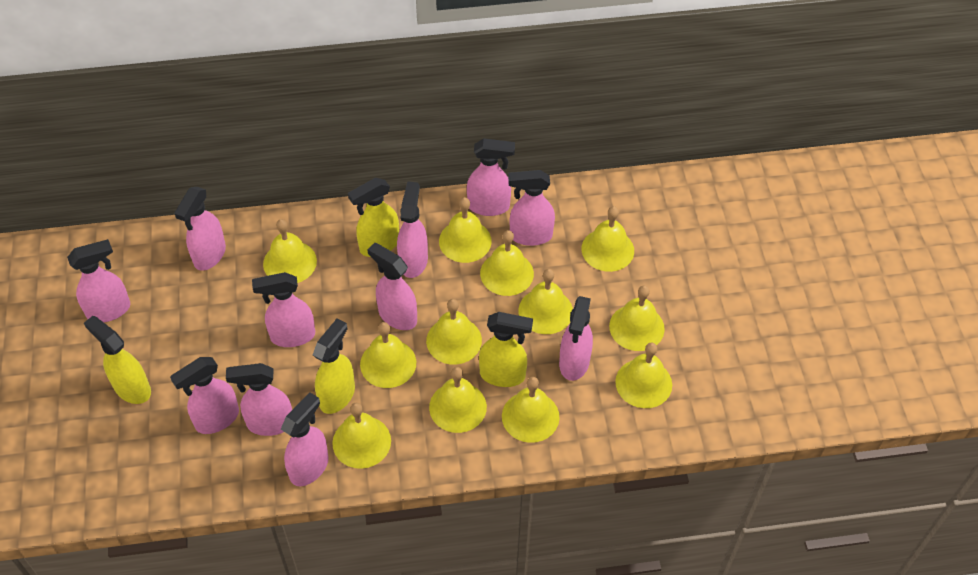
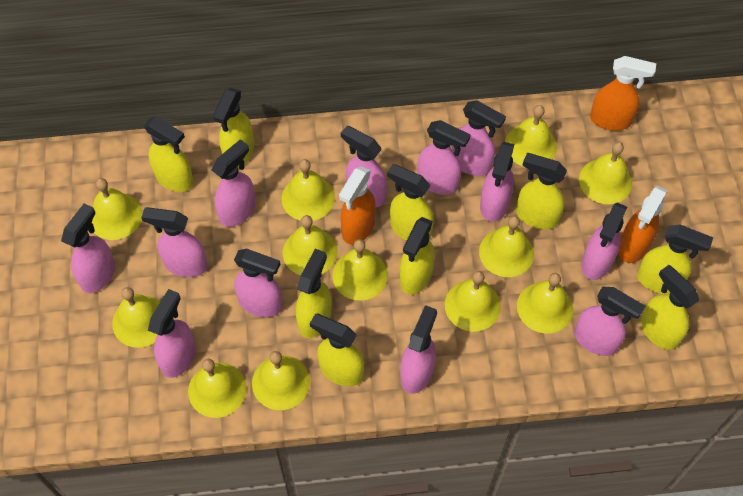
orange spray bottle: 0 -> 3
pink spray bottle: 11 -> 12
yellow spray bottle: 4 -> 9

